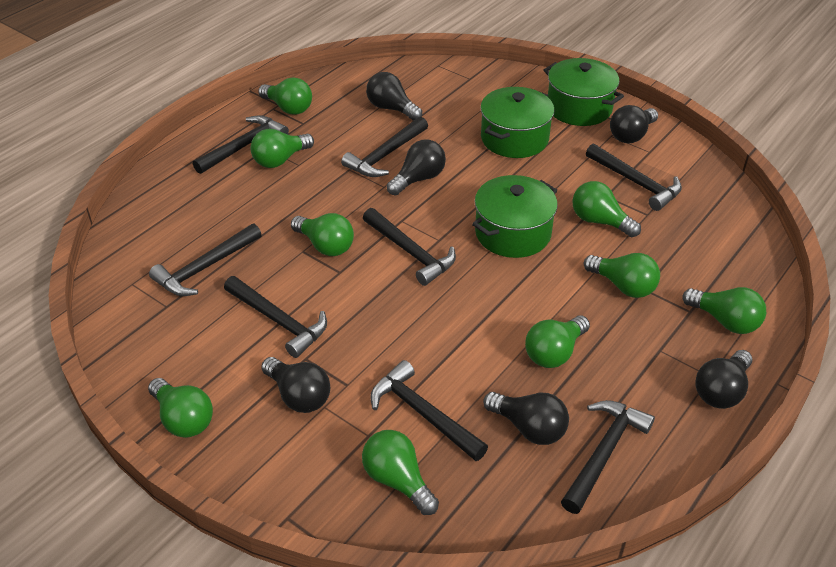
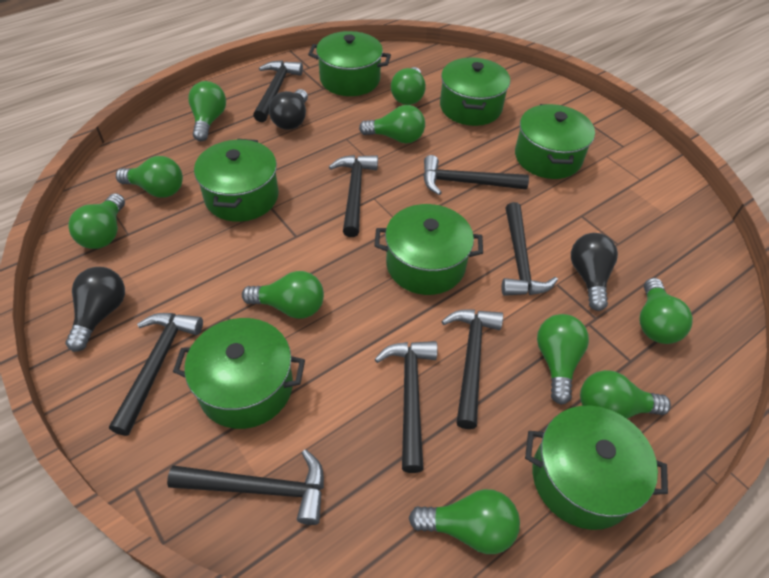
black light bulb: 6 -> 3
green light bulb: 9 -> 10
green pot: 3 -> 7

